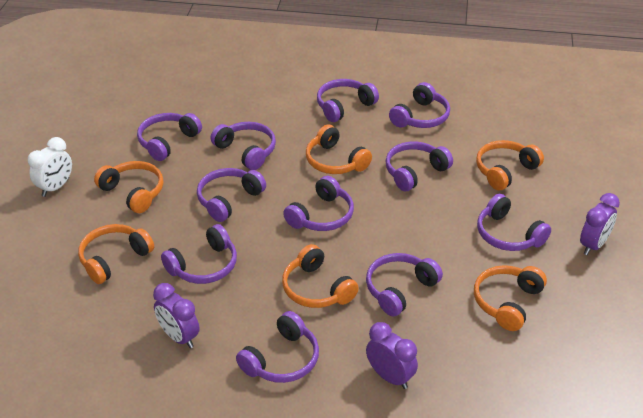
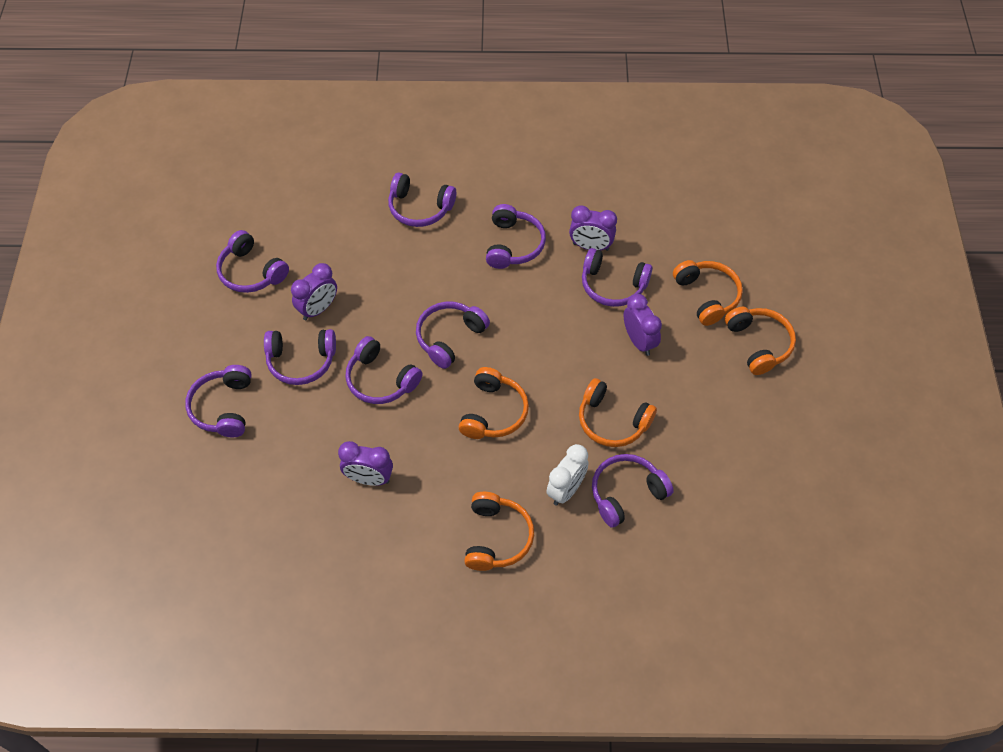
orange headphones: 6 -> 5
purple clock: 3 -> 4
purple headphones: 11 -> 9

